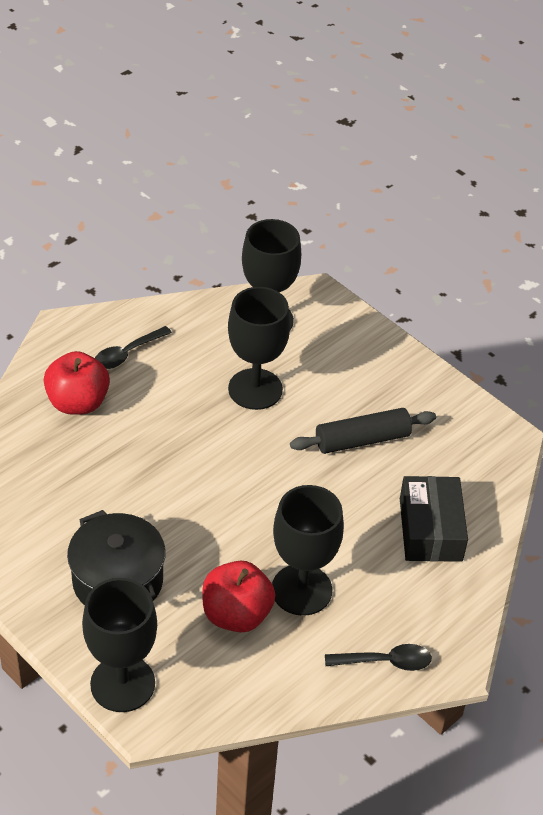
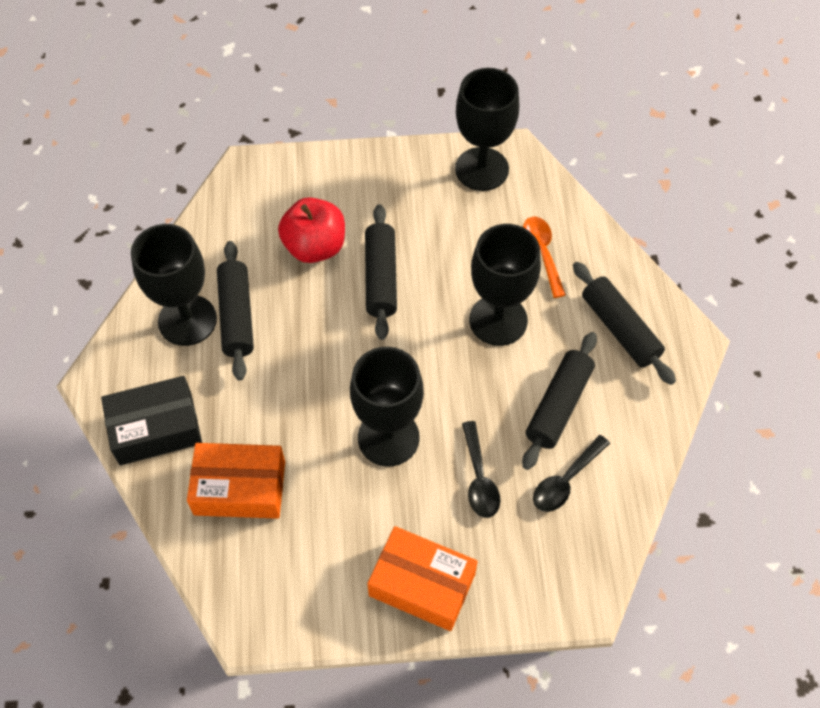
black pot: 1 -> 0
black rolling pin: 1 -> 4
orange box: 0 -> 2
orange spoon: 0 -> 1
red apple: 2 -> 1

